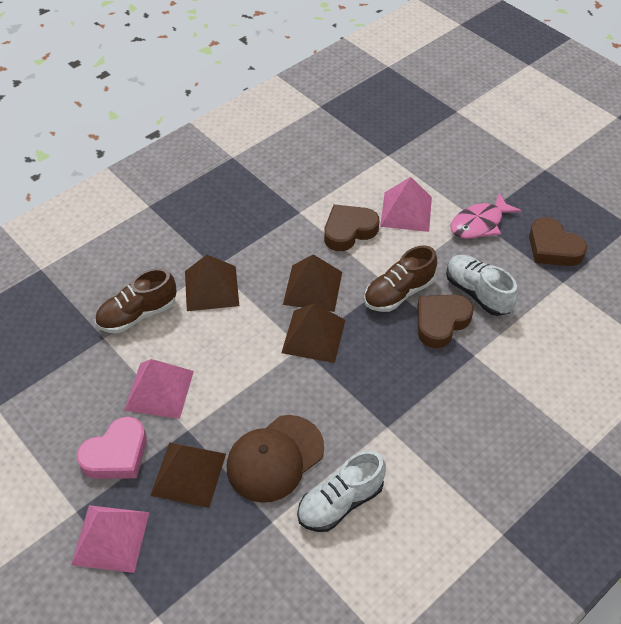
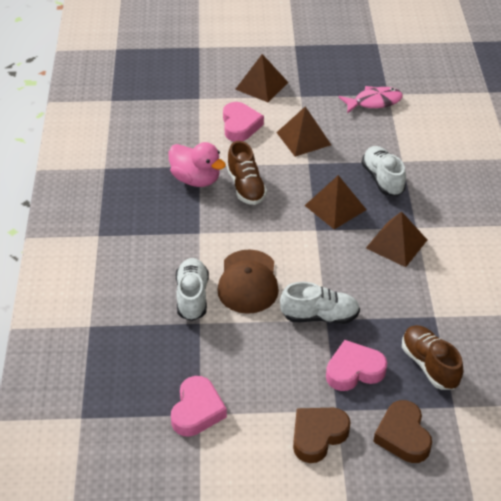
brown heart: 3 -> 2
pink duck: 0 -> 1
pink heart: 1 -> 3
pink pyramid: 3 -> 0
white shoe: 2 -> 3

